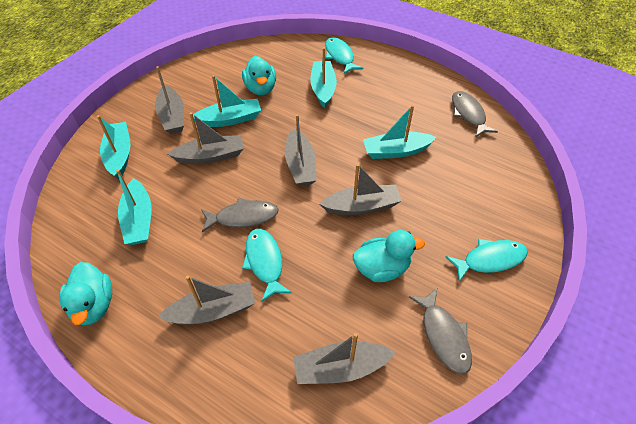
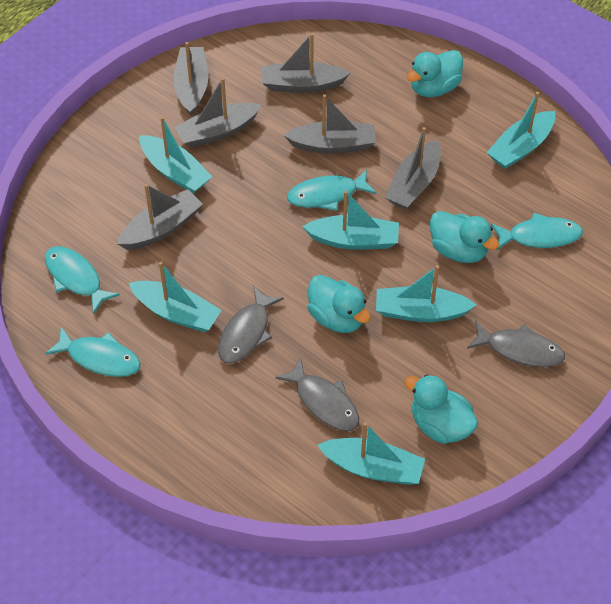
turquoise boat: 5 -> 6
turquoise duck: 3 -> 4
turquoise fish: 3 -> 4

